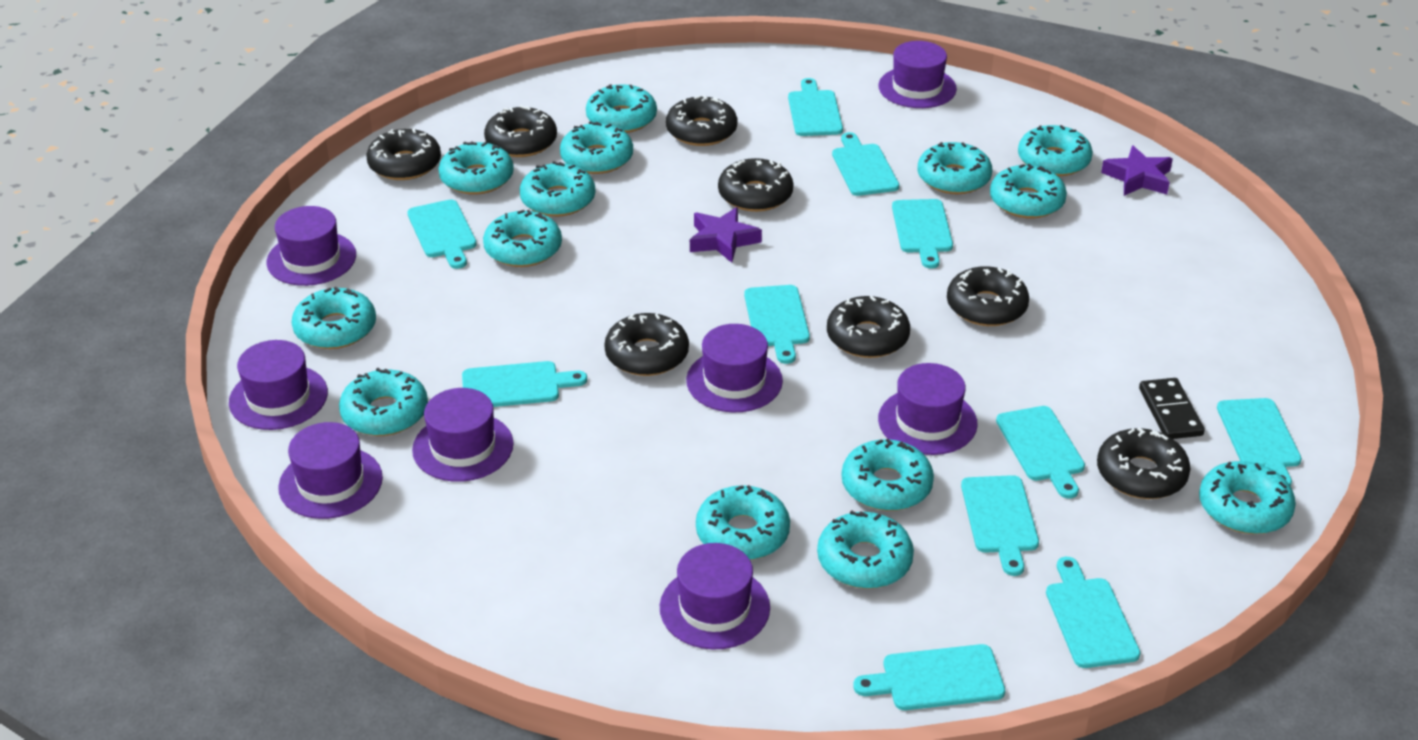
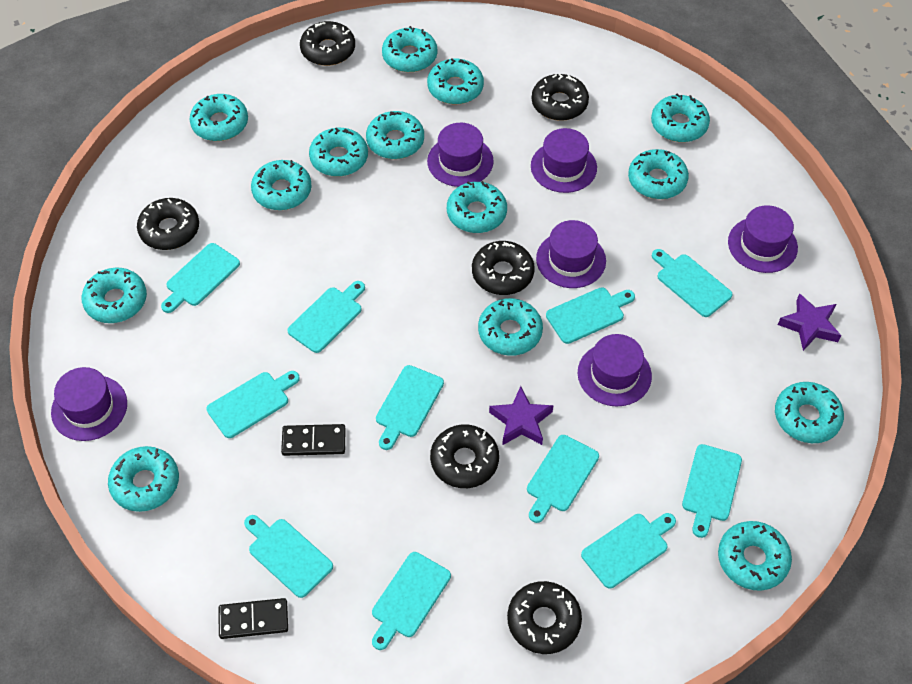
black domino: 1 -> 2
black donut: 8 -> 6
purple hat: 8 -> 6

